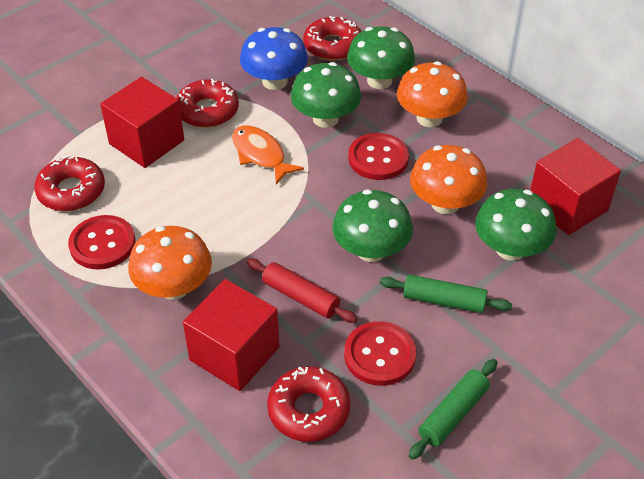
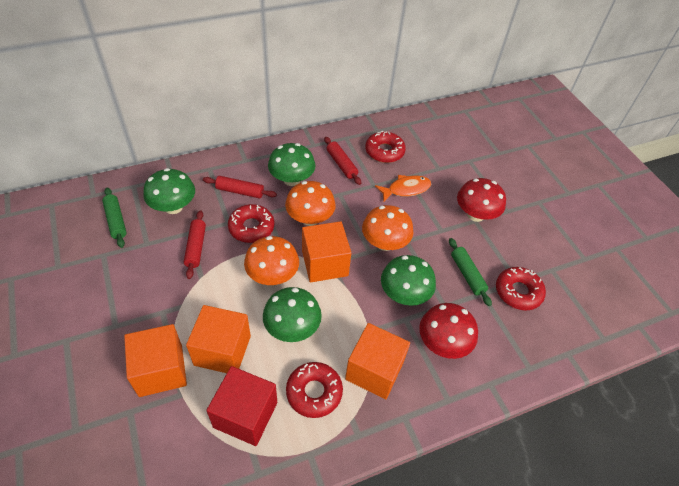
blue mushroom: 1 -> 0
orange cube: 0 -> 4
red button: 3 -> 0
red cube: 3 -> 1
red mushroom: 0 -> 2
red rolling pin: 1 -> 3

